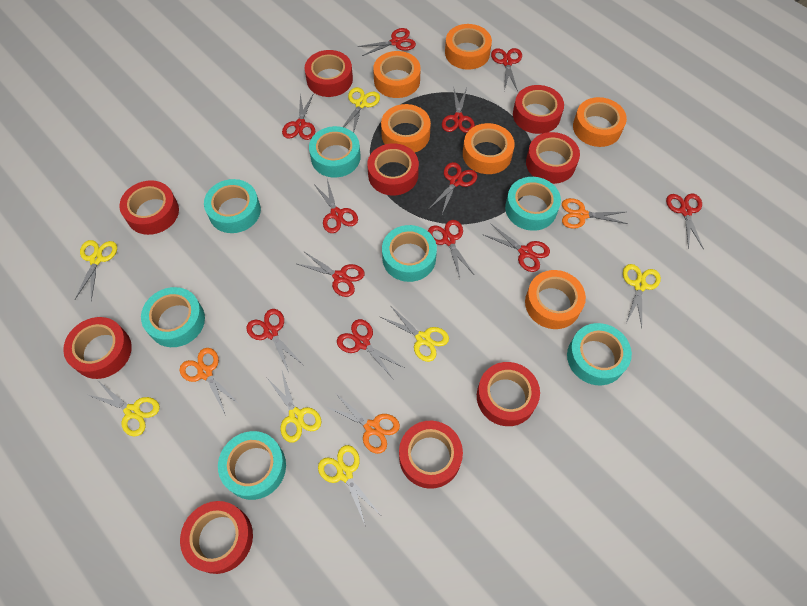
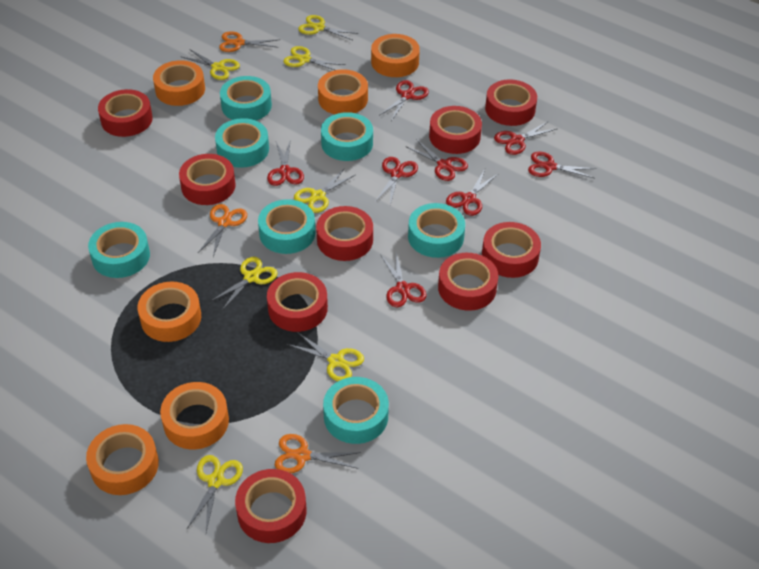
red scissors: 12 -> 8

